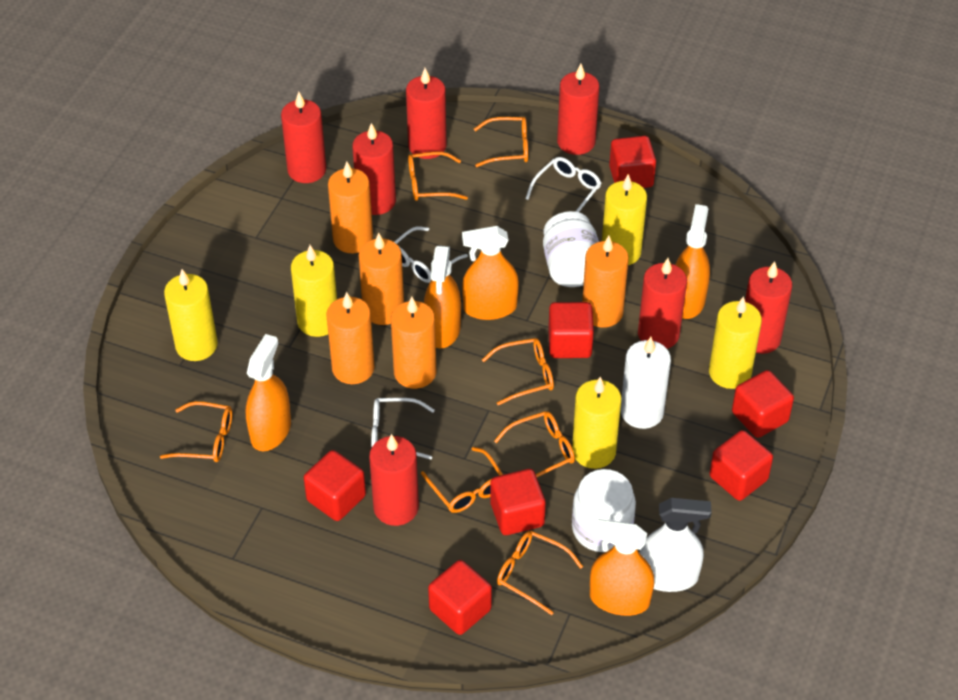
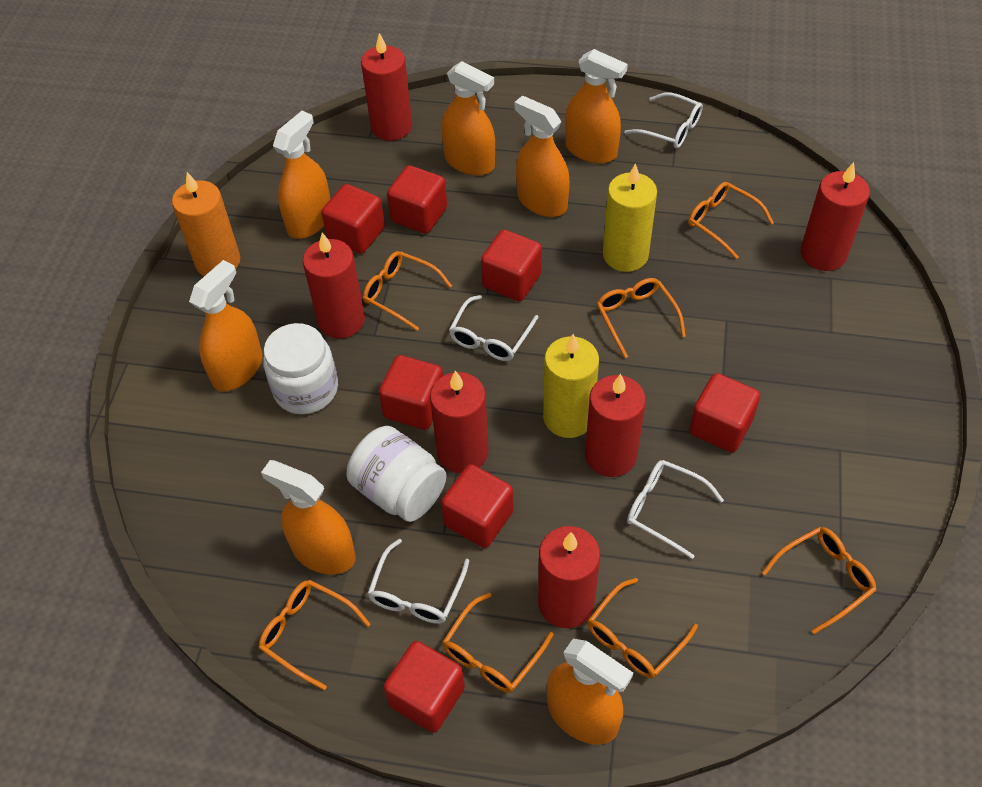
orange candle: 5 -> 1
orange spray bottle: 5 -> 7
red candle: 7 -> 6
white candle: 1 -> 0
white glasses: 3 -> 4
white spray bottle: 1 -> 0
yellow candle: 5 -> 2

